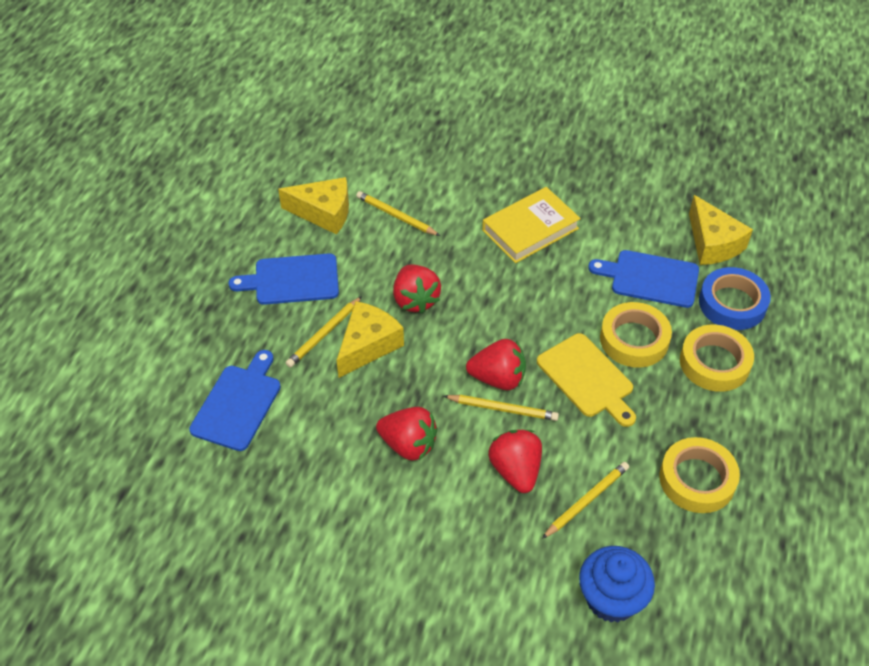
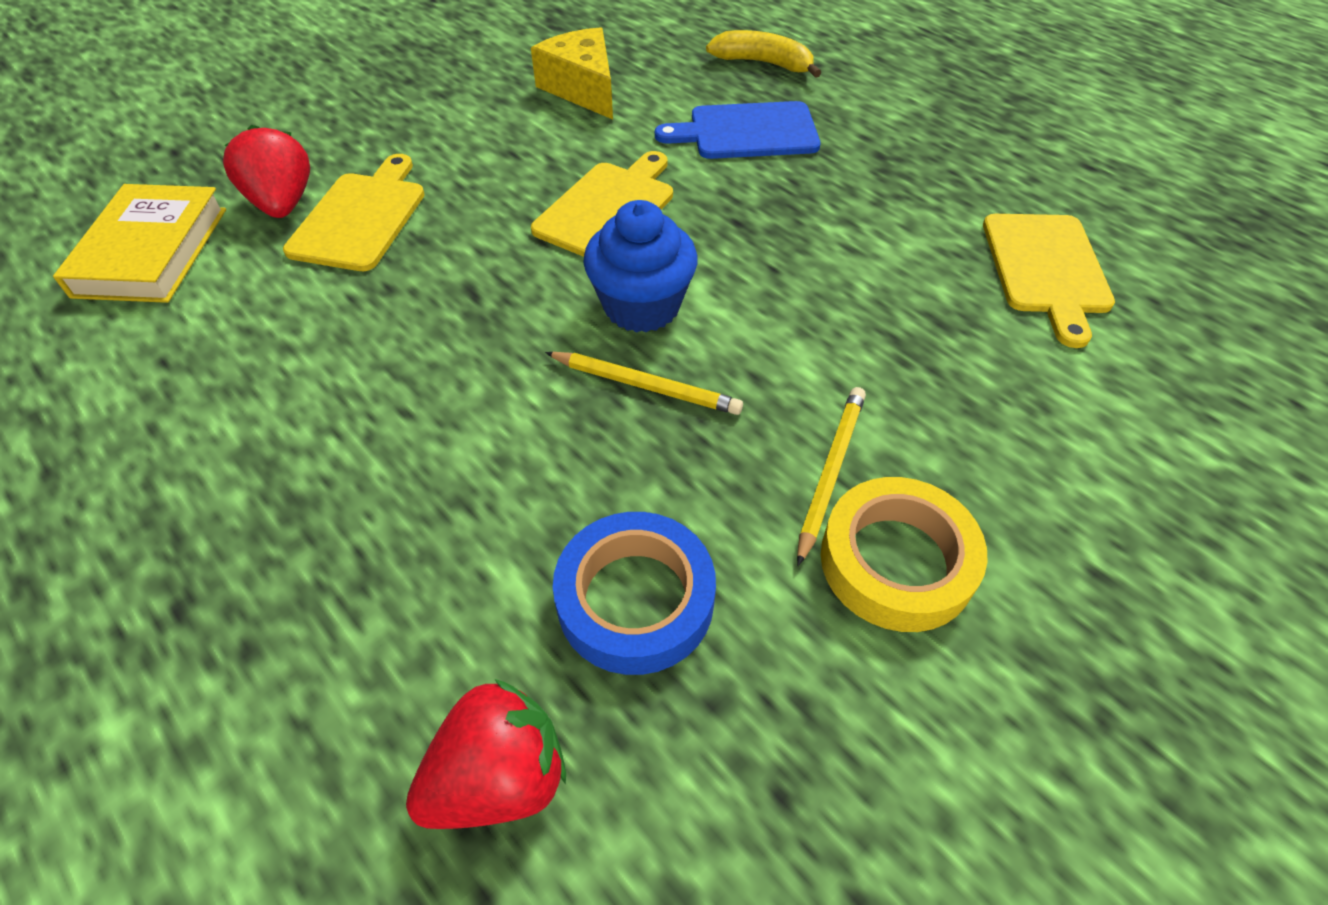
blue cutting board: 3 -> 1
red strawberry: 4 -> 2
yellow banana: 0 -> 1
yellow cheese: 3 -> 1
yellow cutting board: 1 -> 3
yellow pencil: 4 -> 2
yellow tape: 3 -> 1

